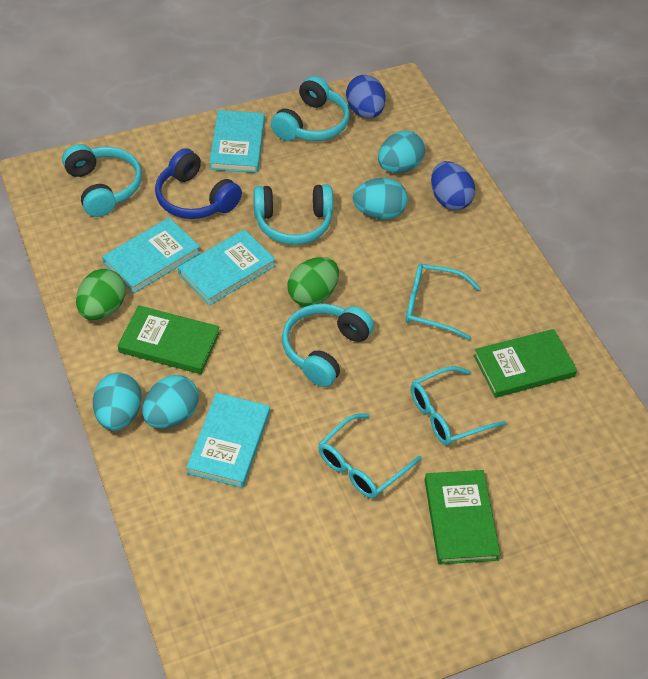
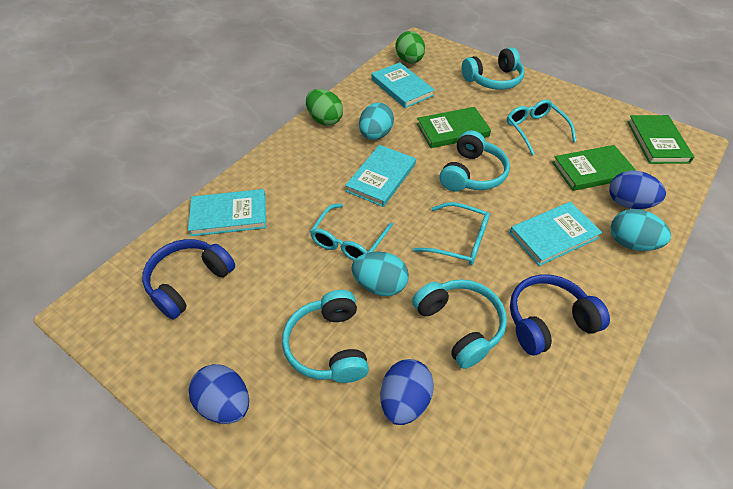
blue egg: 2 -> 3
blue headphones: 1 -> 2
turquoise egg: 4 -> 3

